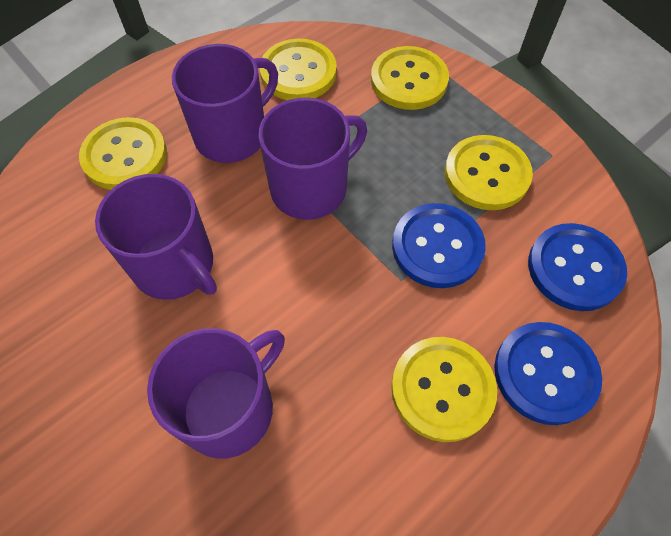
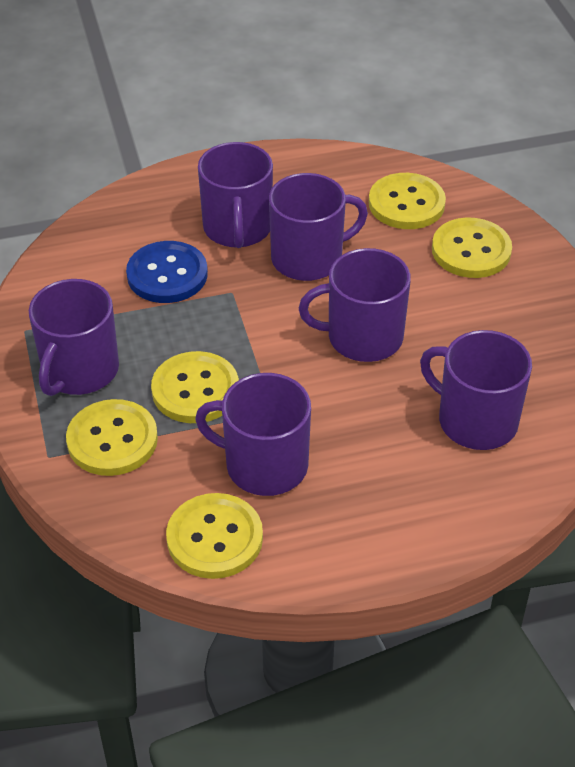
blue button: 3 -> 1
purple mug: 4 -> 6

